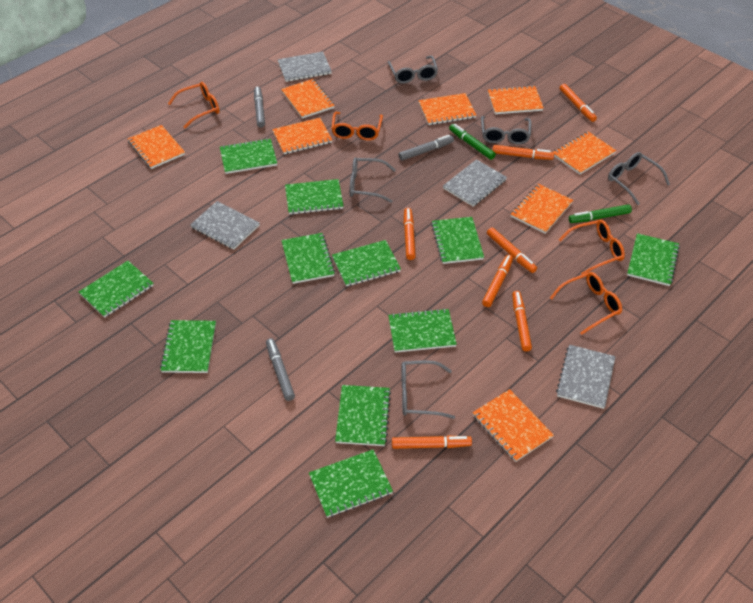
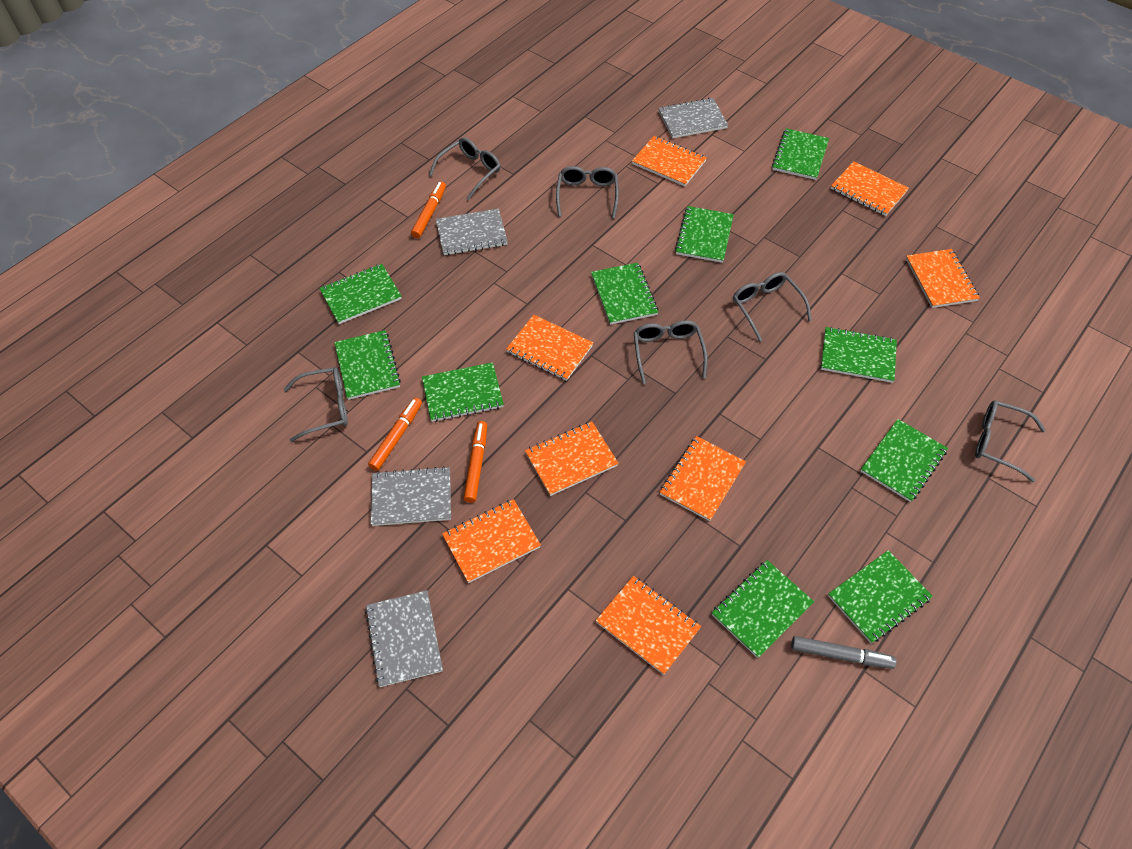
green marker: 2 -> 0
green notebook: 11 -> 10
grey glasses: 5 -> 6
grey marker: 3 -> 1
orange glasses: 4 -> 0
orange marker: 7 -> 3

